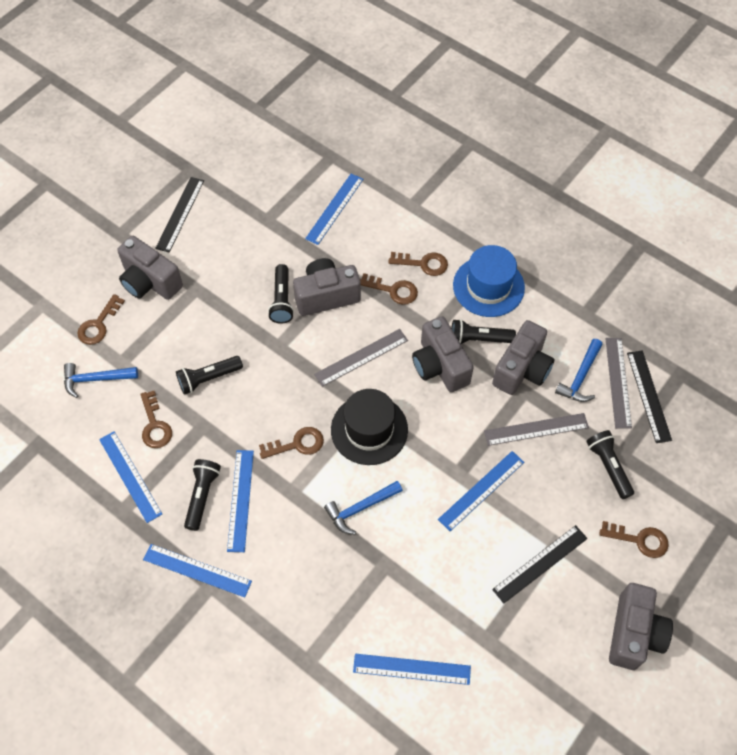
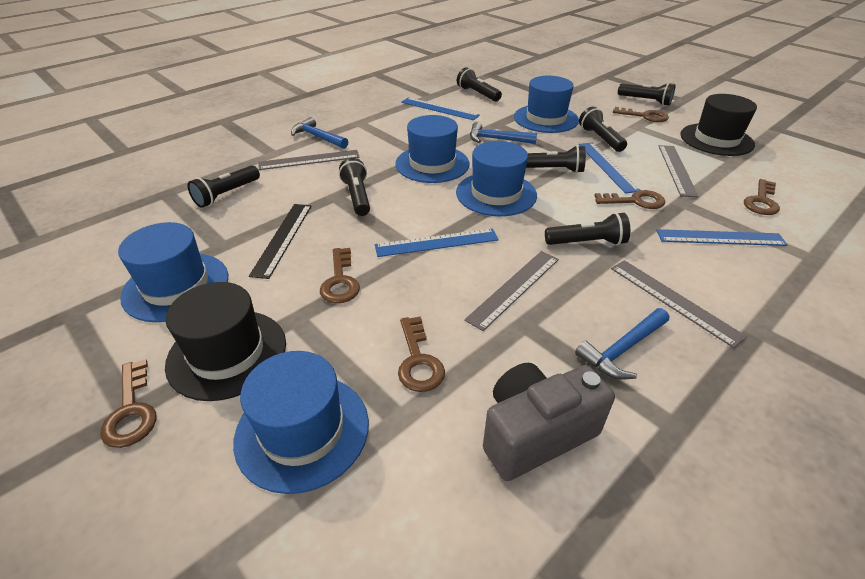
black flashlight: 5 -> 7
black hat: 1 -> 2
black ruler: 3 -> 1
blue hat: 1 -> 5
blue ruler: 6 -> 4
grey camera: 5 -> 1
grey ruler: 3 -> 4

